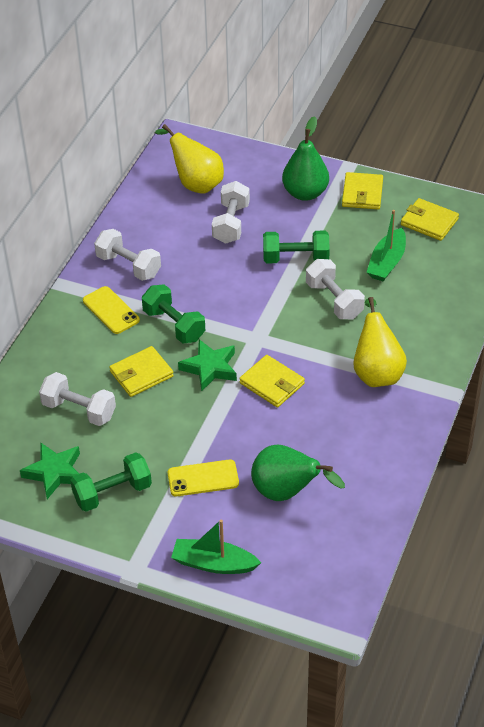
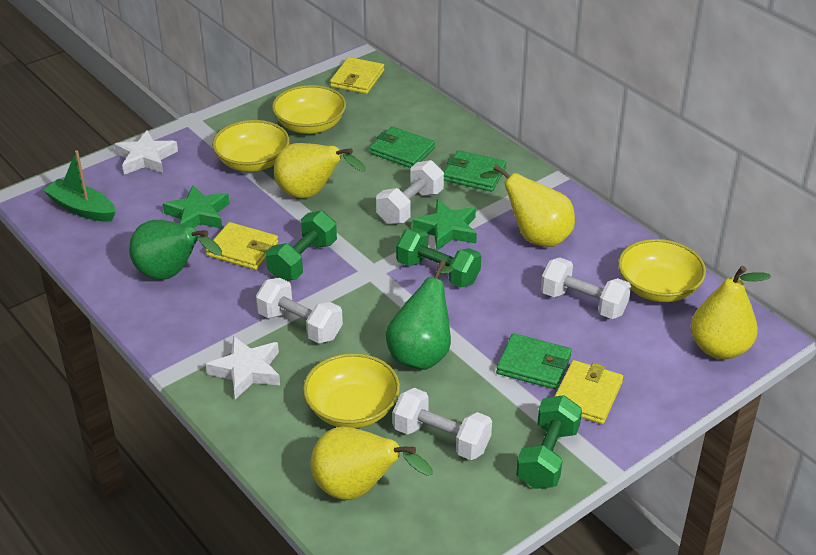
green boat: 2 -> 1
green wallet: 0 -> 3
white star: 0 -> 2
yellow bowl: 0 -> 4
yellow pear: 2 -> 4
yellow phone: 2 -> 0
yellow wallet: 4 -> 3

